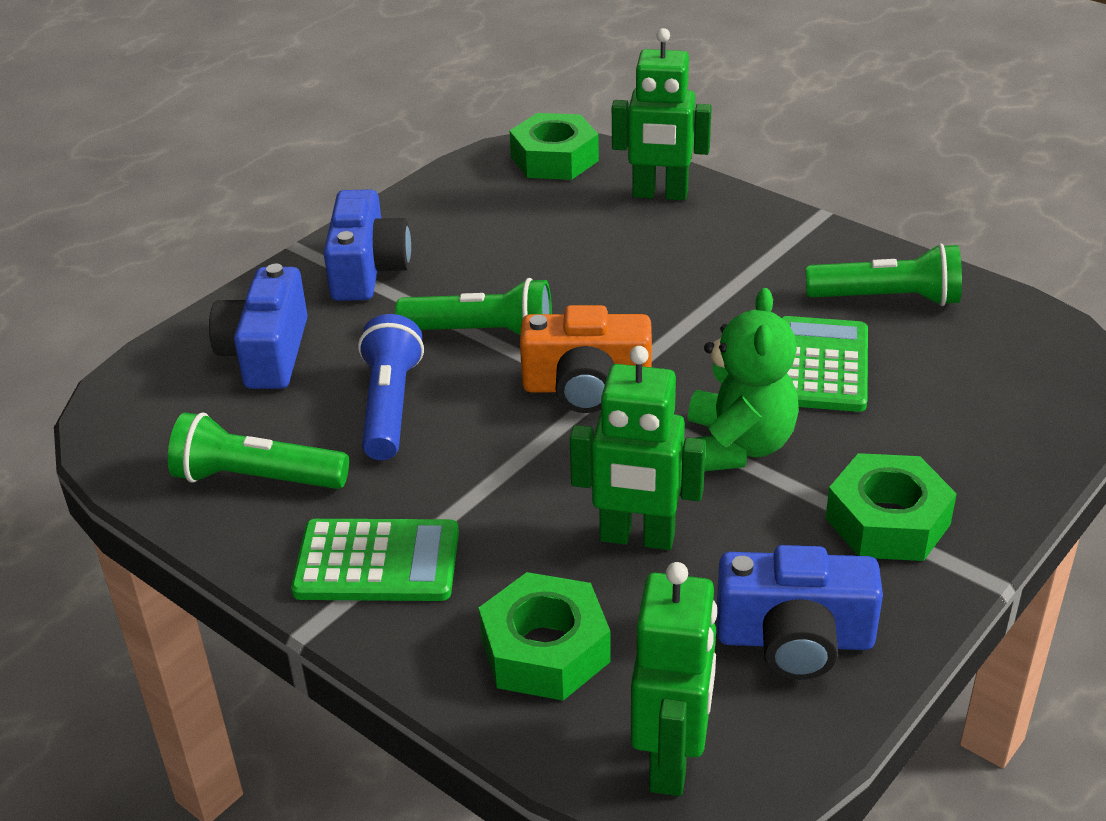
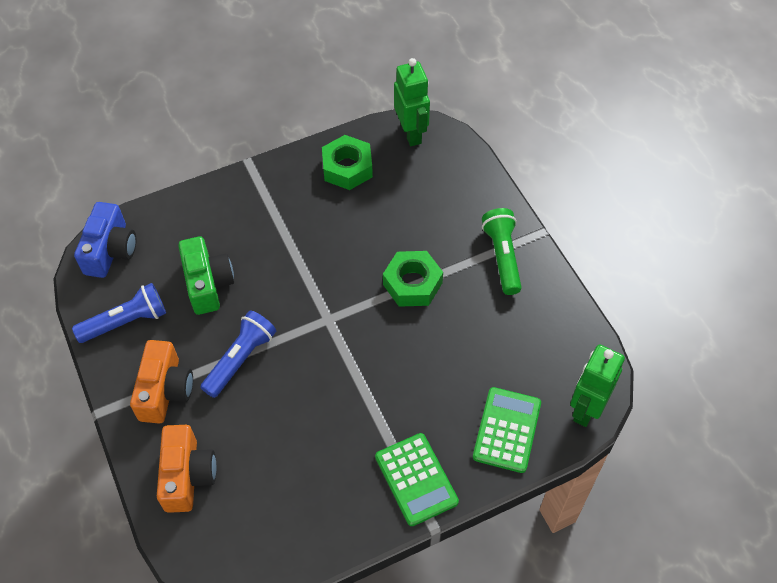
blue camera: 3 -> 1
blue flashlight: 1 -> 2
green camera: 0 -> 1
green flashlight: 3 -> 1
green nut: 3 -> 2
green robot: 3 -> 2
green teddy bear: 1 -> 0
orange camera: 1 -> 2

